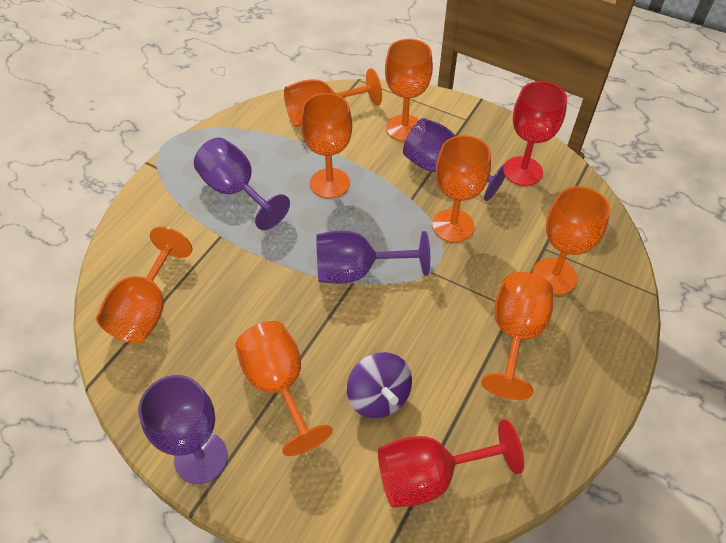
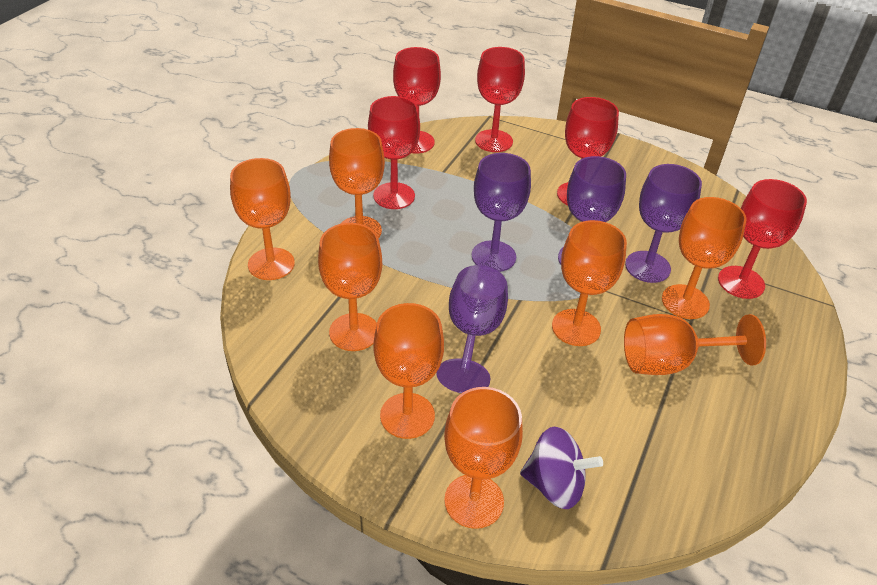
red goblet: 2 -> 5

